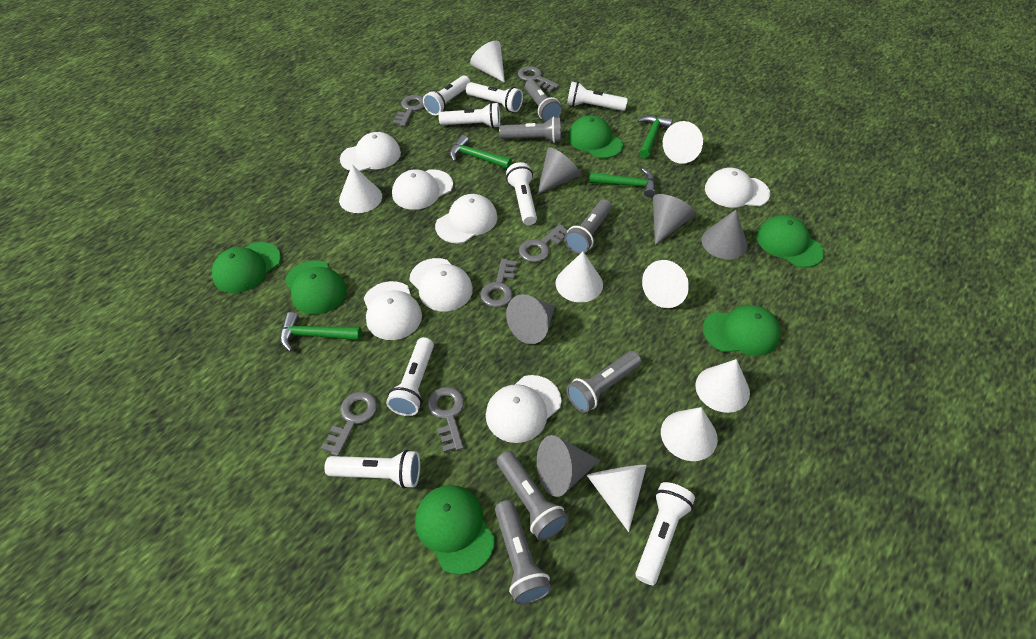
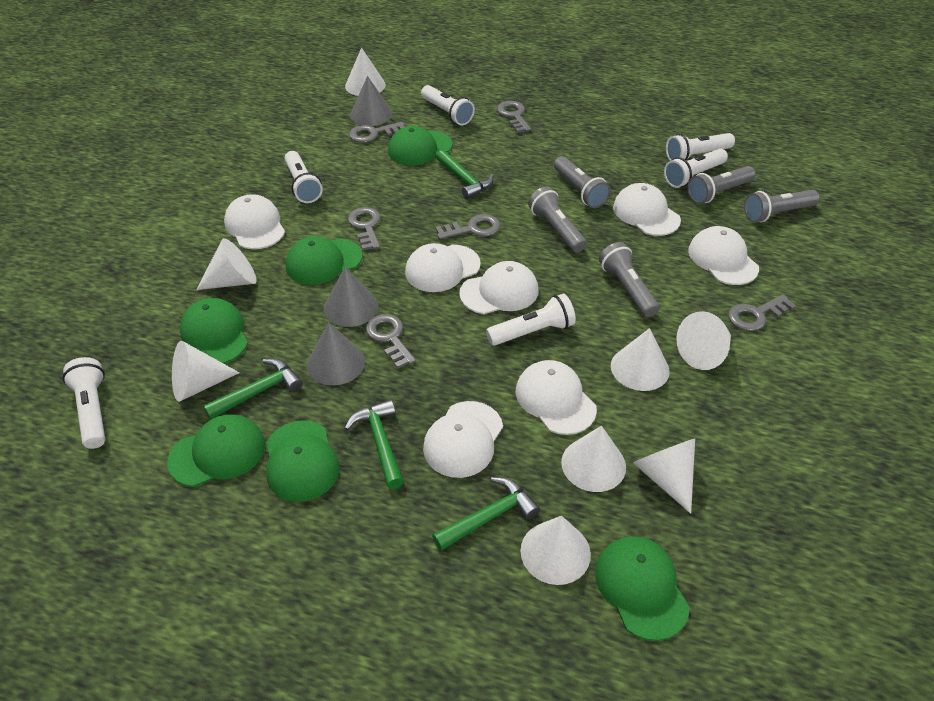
grey cone: 5 -> 3
grey flashlight: 6 -> 5
white flashlight: 8 -> 6

